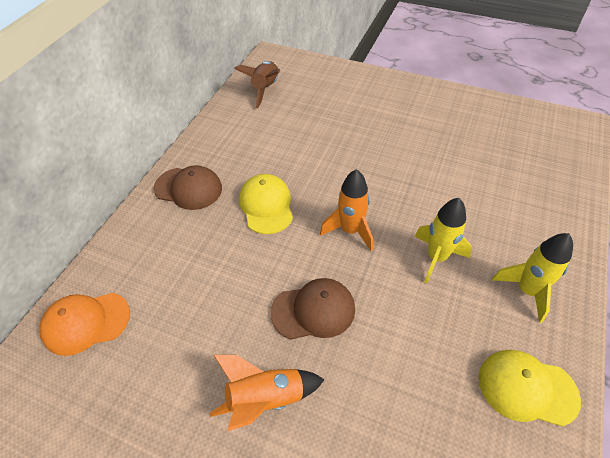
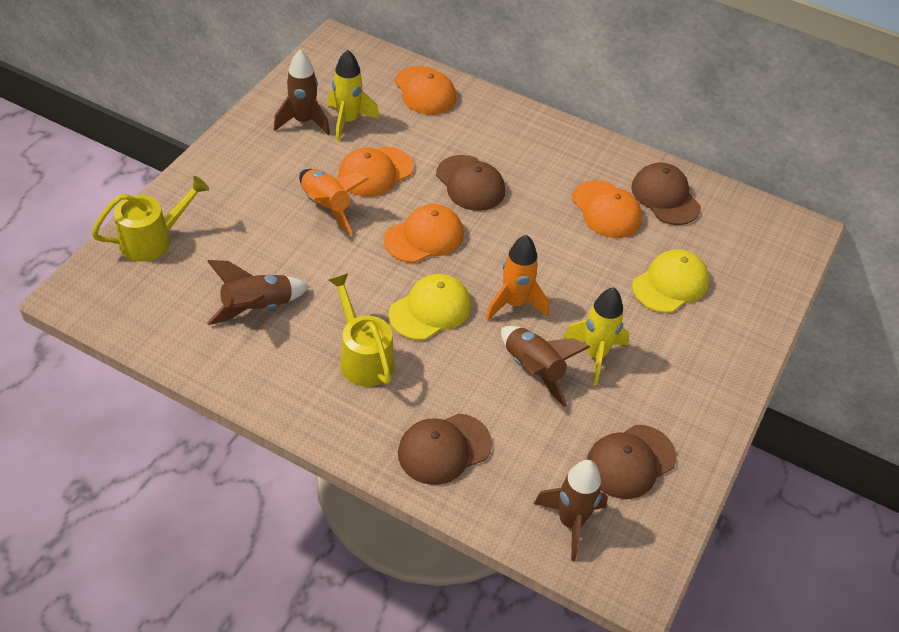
brown cap: 2 -> 4
brown rocket: 1 -> 4
orange cap: 1 -> 4
yellow watering can: 0 -> 2

